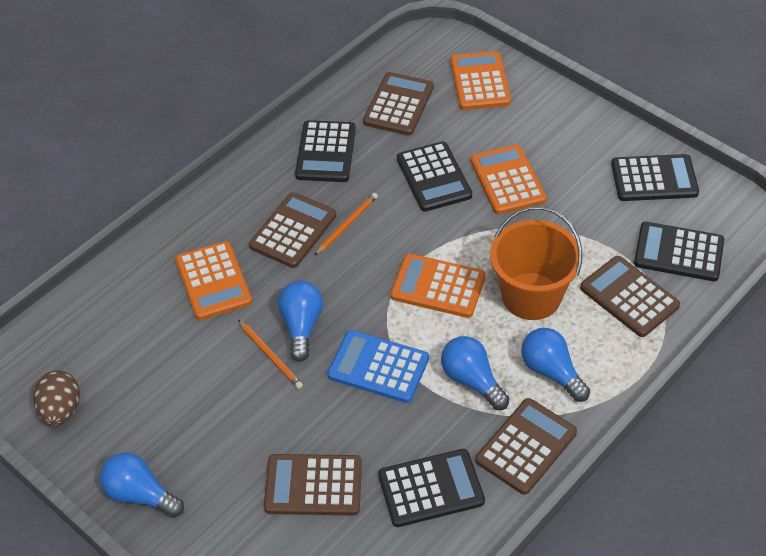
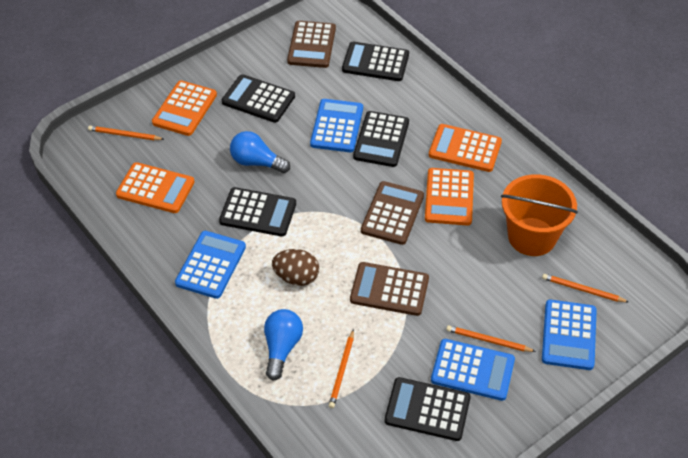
blue calculator: 1 -> 4
blue light bulb: 4 -> 2
brown calculator: 5 -> 3
orange pencil: 2 -> 4

